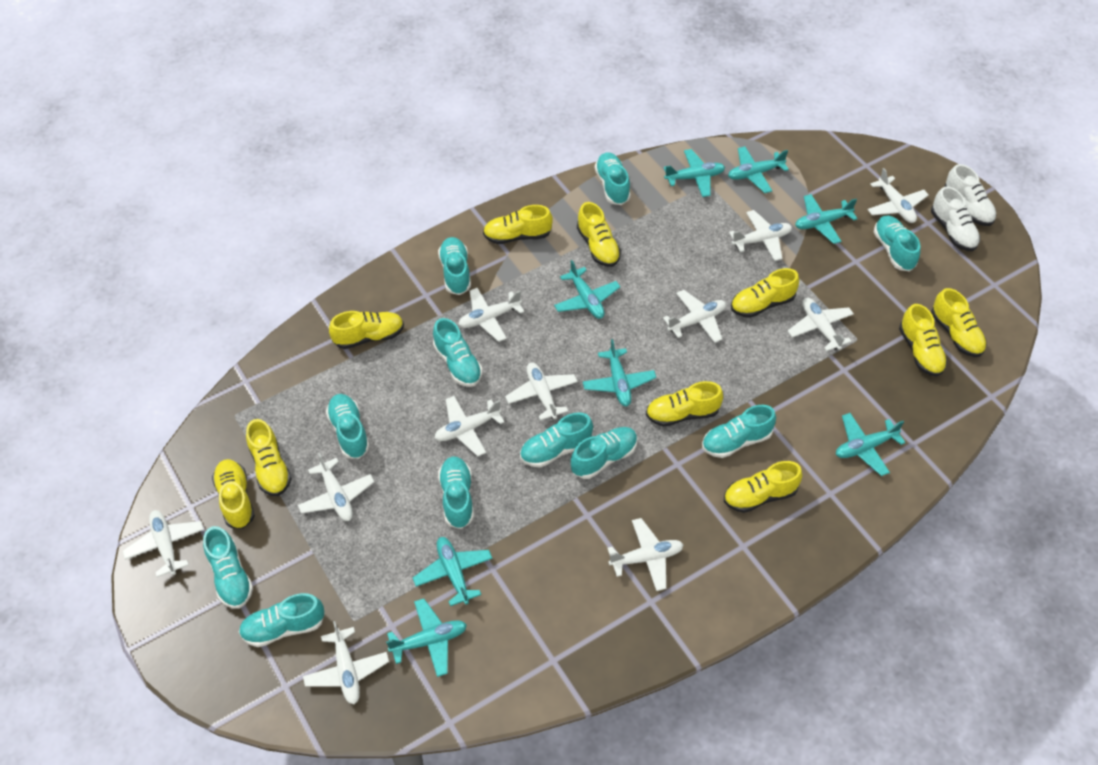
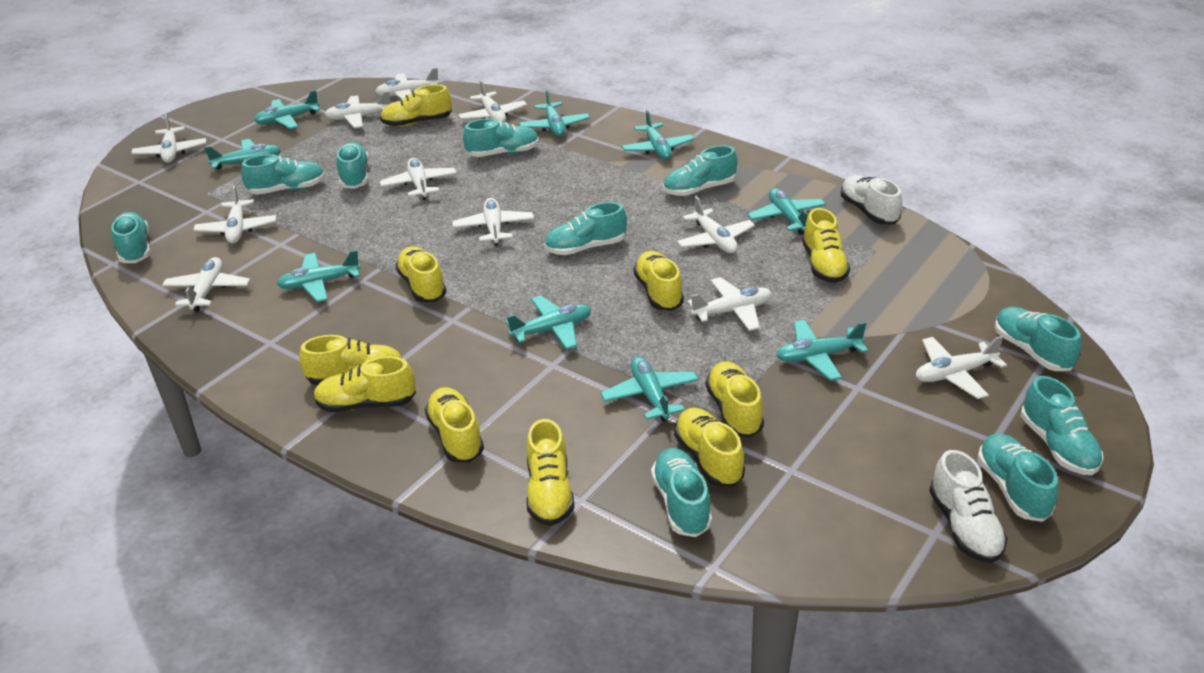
turquoise plane: 8 -> 9
turquoise shoe: 11 -> 10

